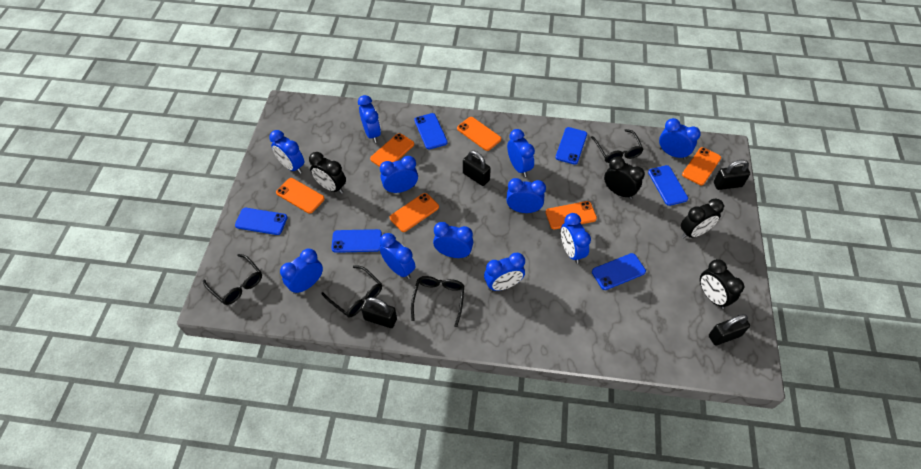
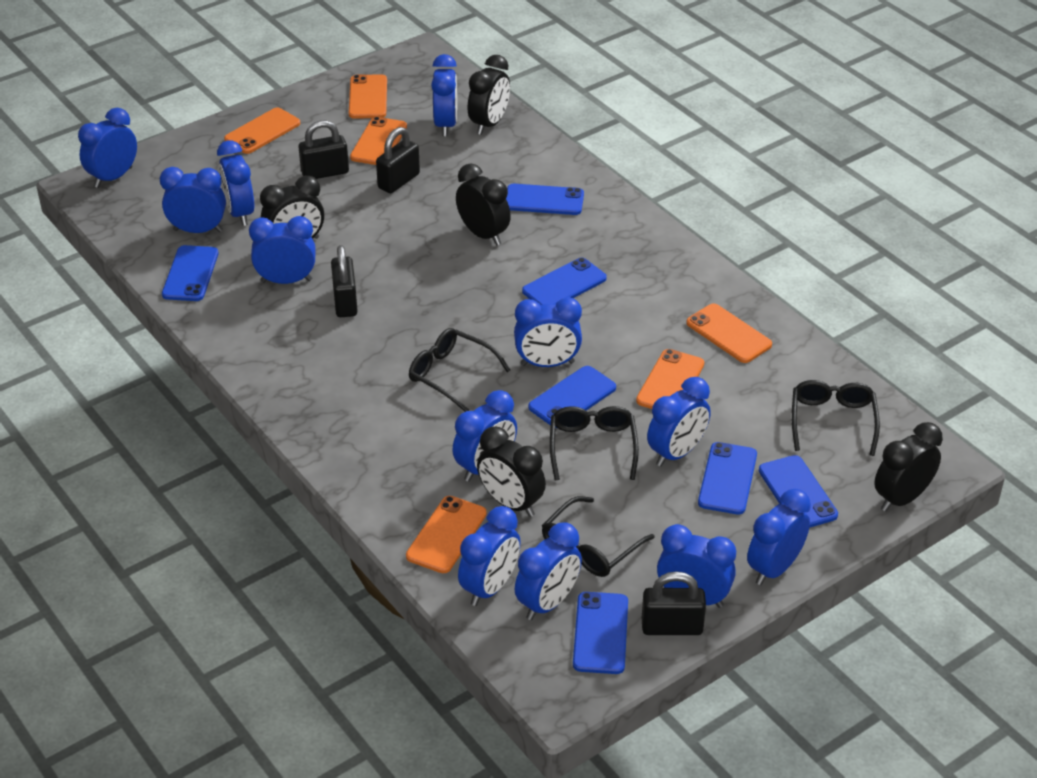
black clock: 4 -> 5
blue clock: 11 -> 12
blue phone: 6 -> 7

